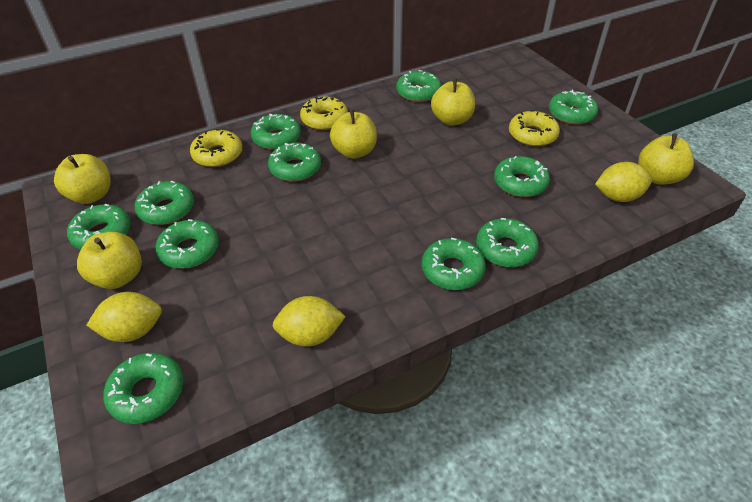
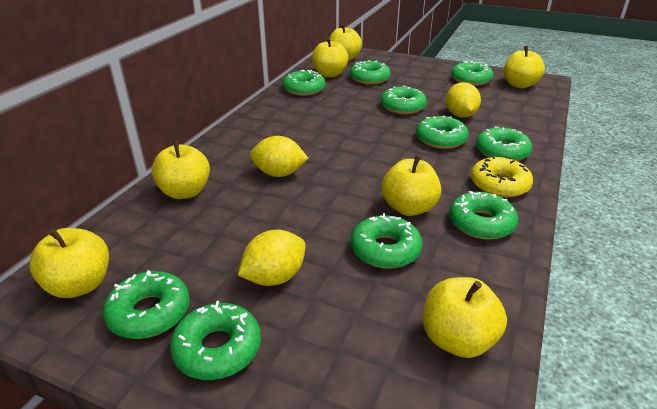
green donut: 11 -> 10
yellow apple: 5 -> 7
yellow donut: 3 -> 1

